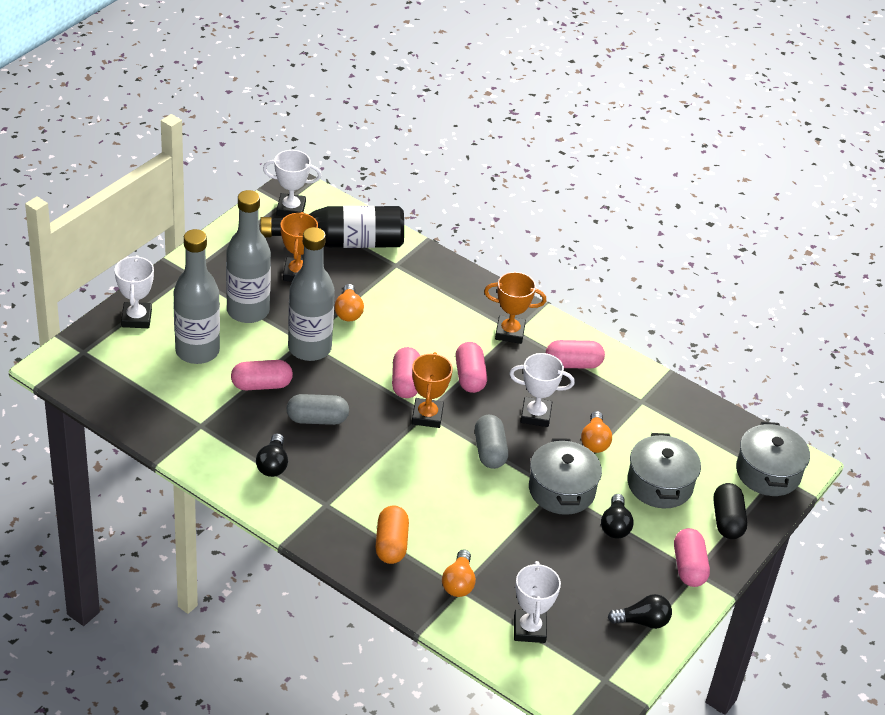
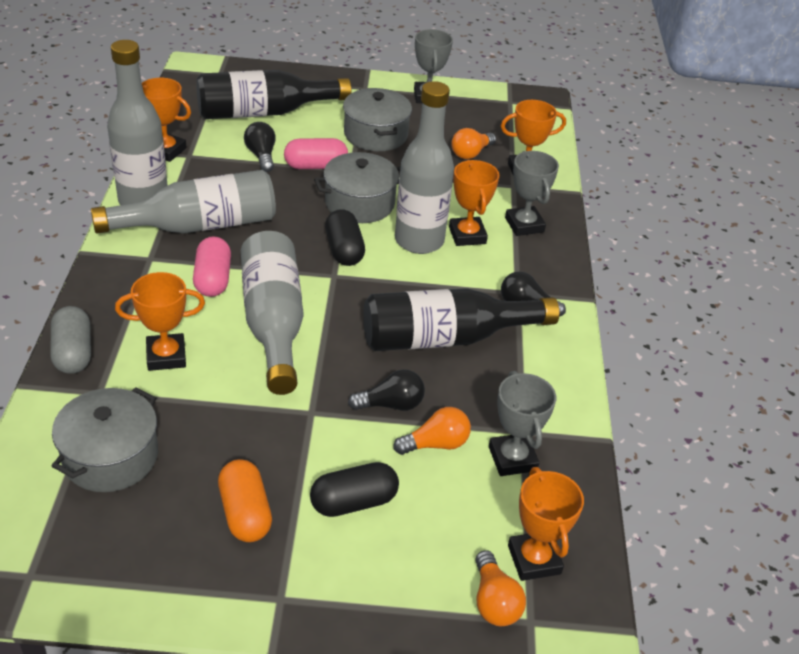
black bottle: 1 -> 2
black capsule: 1 -> 2
grey bottle: 3 -> 4
grey capsule: 2 -> 1
grey trophy: 0 -> 3
orange trophy: 3 -> 5
pink capsule: 5 -> 2
white trophy: 4 -> 0

